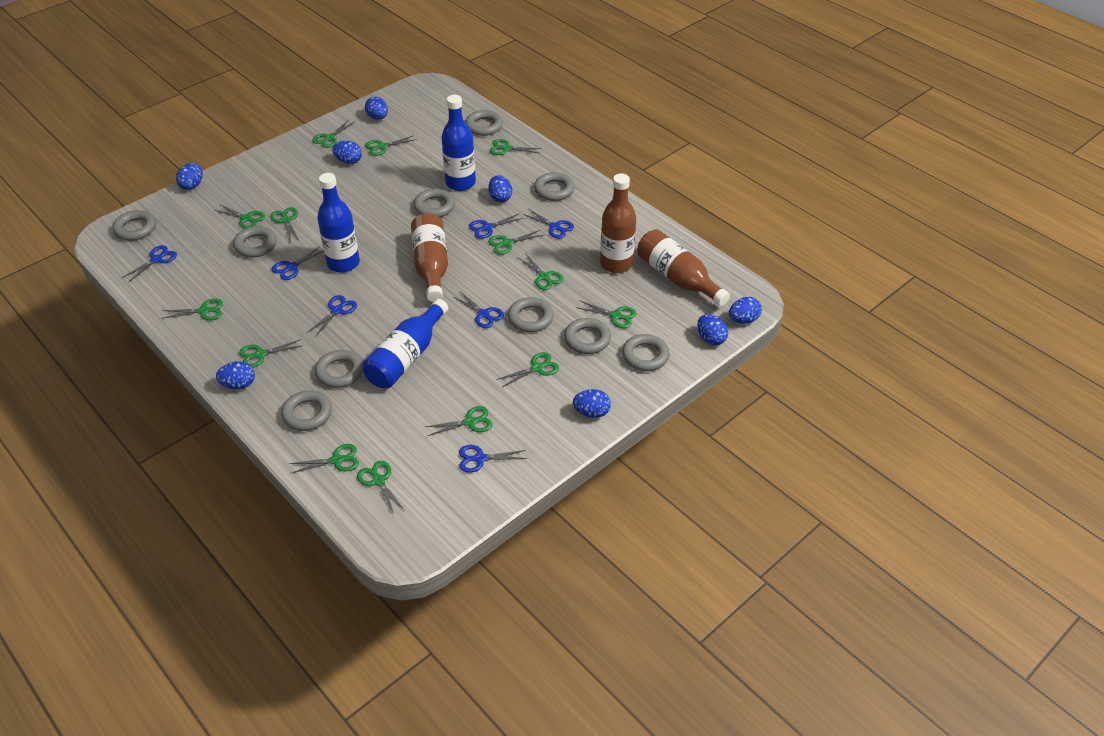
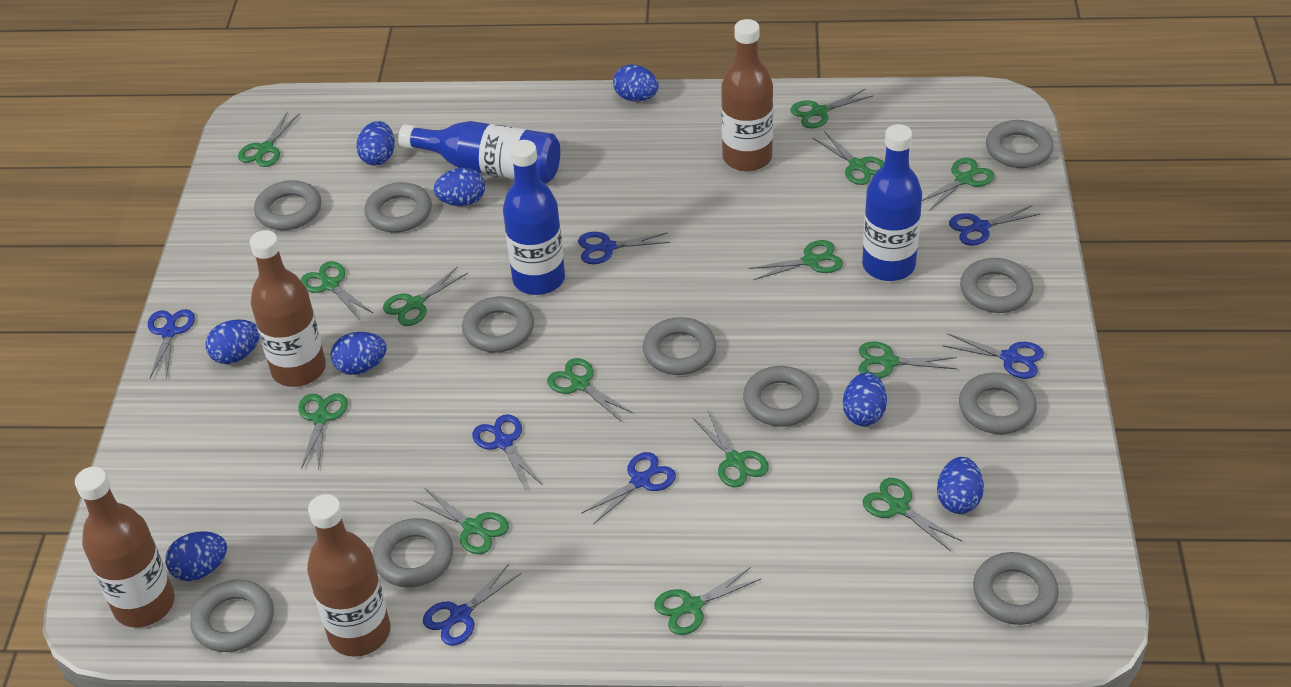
brown bottle: 3 -> 4
grey ring: 10 -> 11

